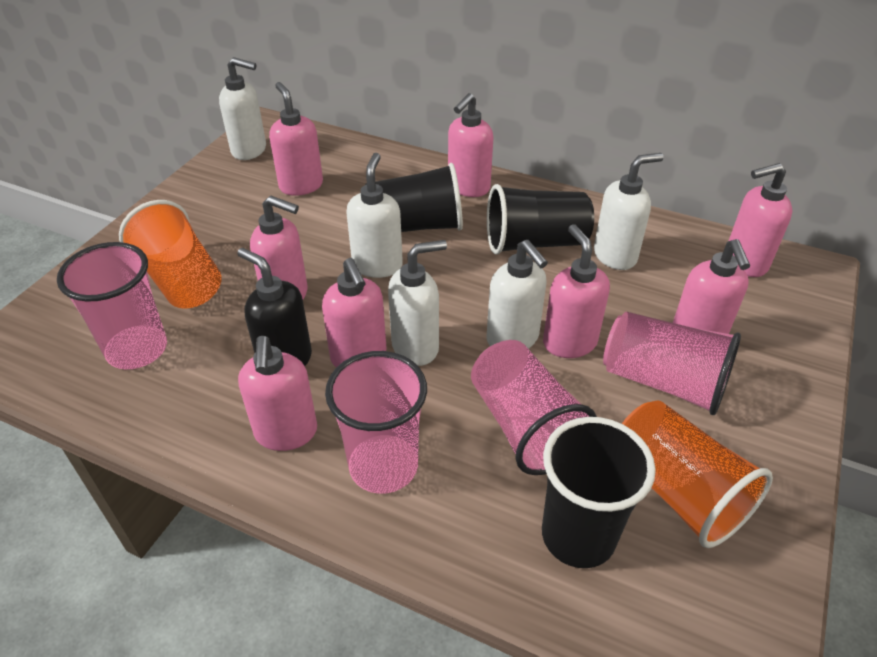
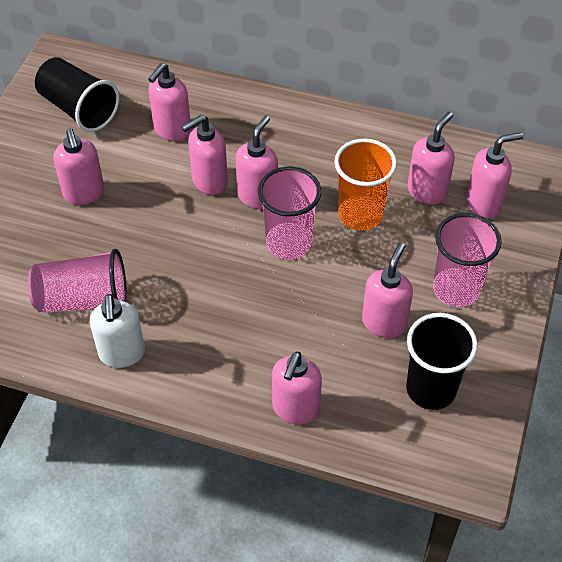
black cup: 3 -> 2
black soap dispenser: 1 -> 0
orange cup: 2 -> 1
pink cup: 4 -> 3
white soap dispenser: 5 -> 1

